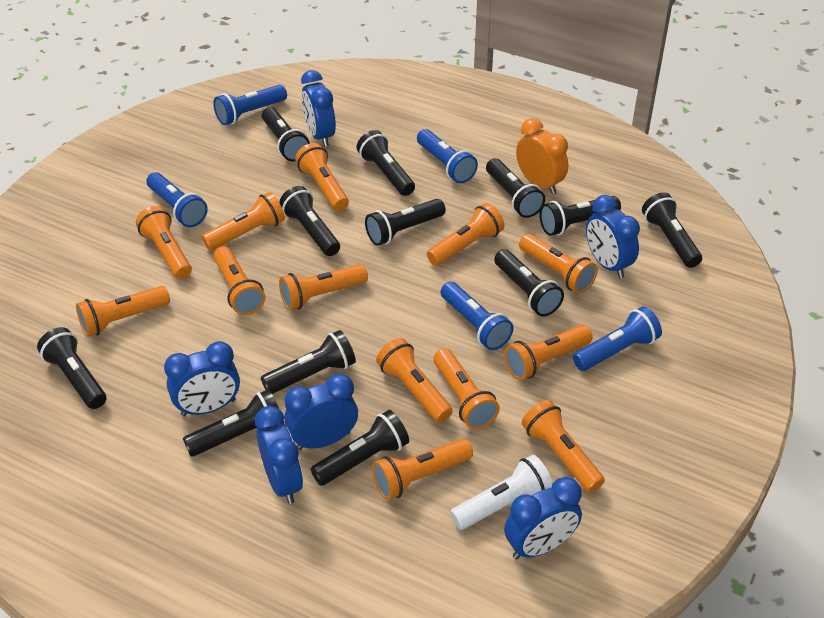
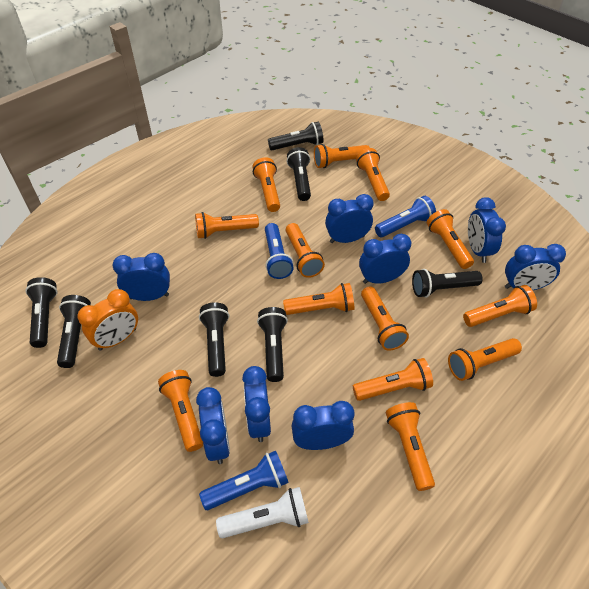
black flashlight: 12 -> 7
blue clock: 6 -> 8
blue flashlight: 5 -> 3

